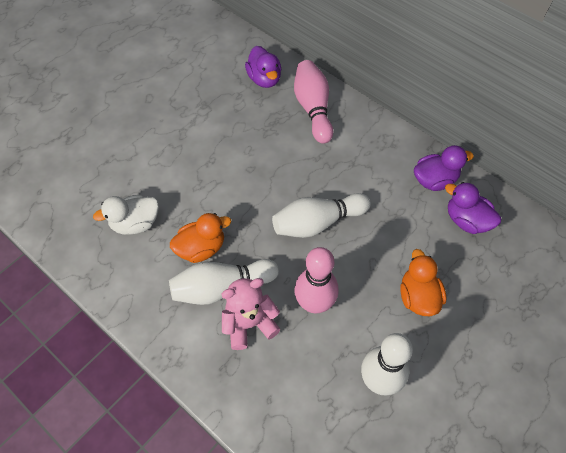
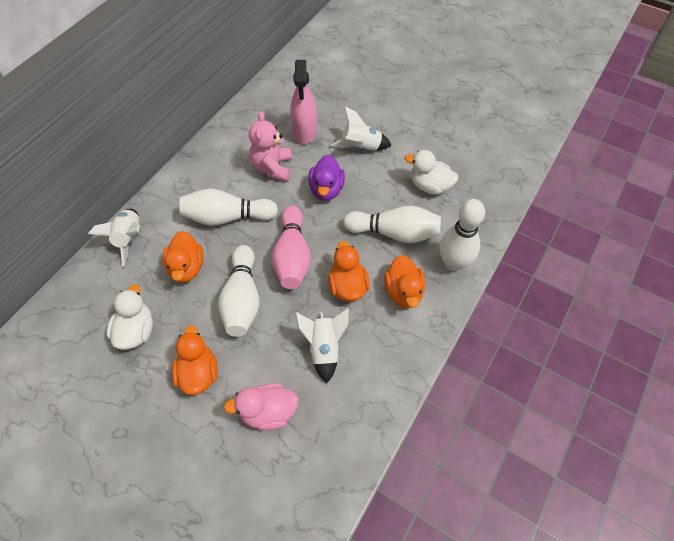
orange duck: 2 -> 4
pink bowling pin: 2 -> 1
pink duck: 0 -> 1
pink spray bottle: 0 -> 1
purple duck: 3 -> 1
white bowling pin: 3 -> 4
white duck: 1 -> 2
white rocket: 0 -> 3

